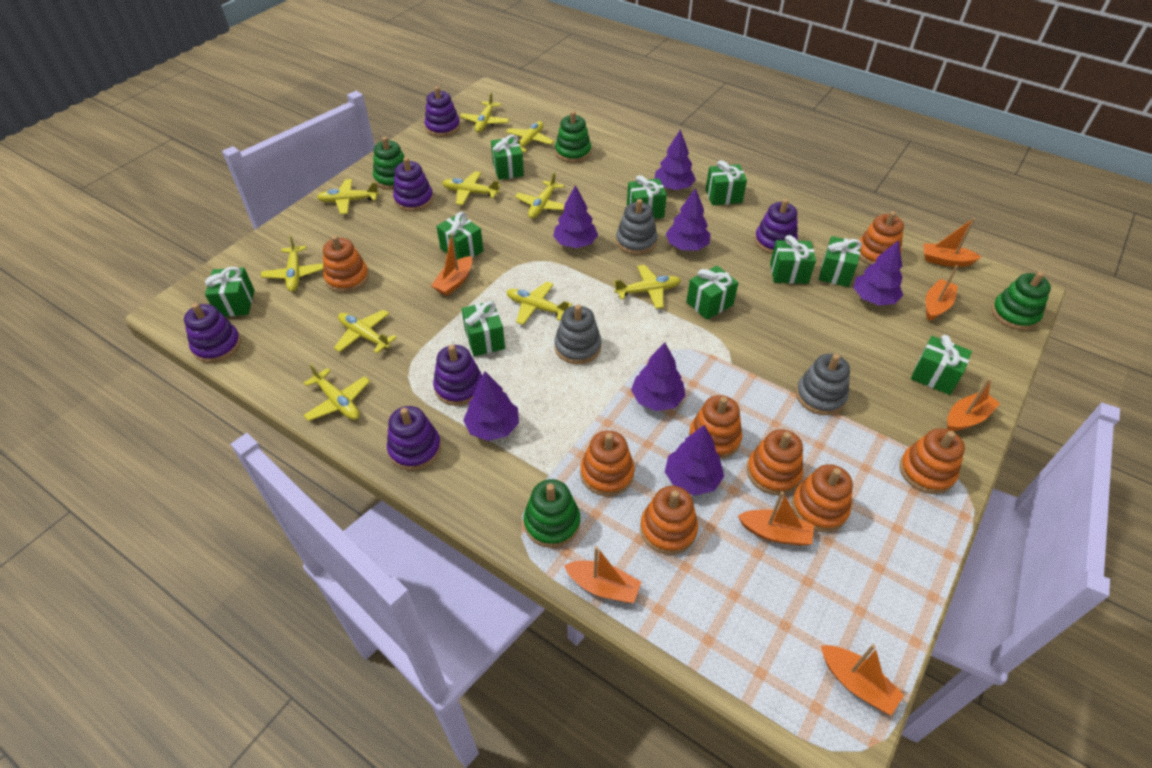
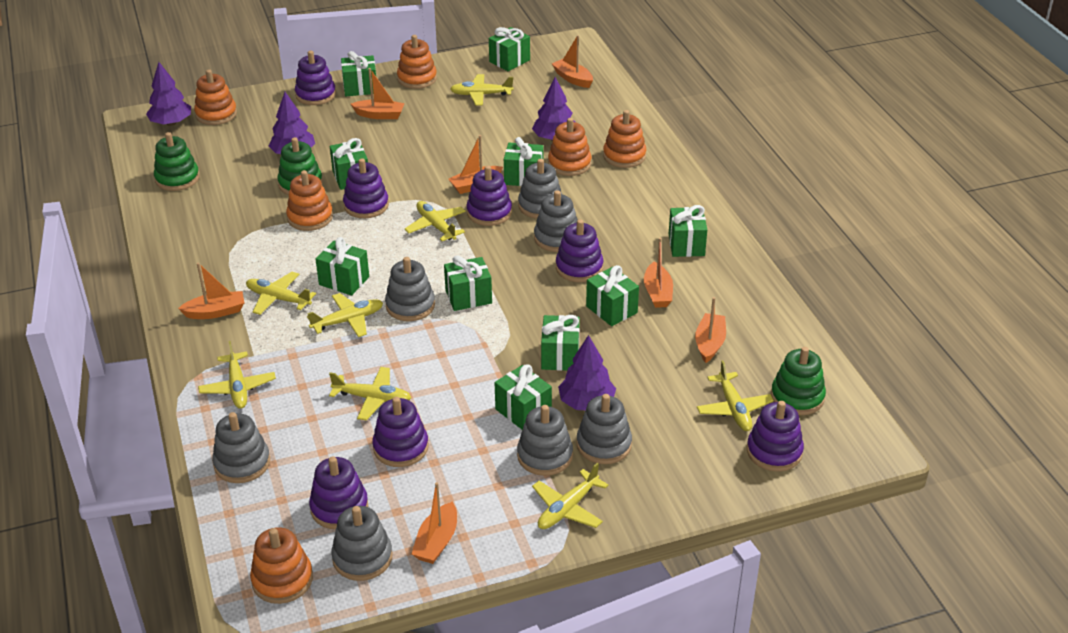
green stacking toy: 4 -> 3
grey stacking toy: 3 -> 7
orange stacking toy: 8 -> 6
purple stacking toy: 6 -> 7
purple tree: 7 -> 4
yellow plane: 10 -> 8

